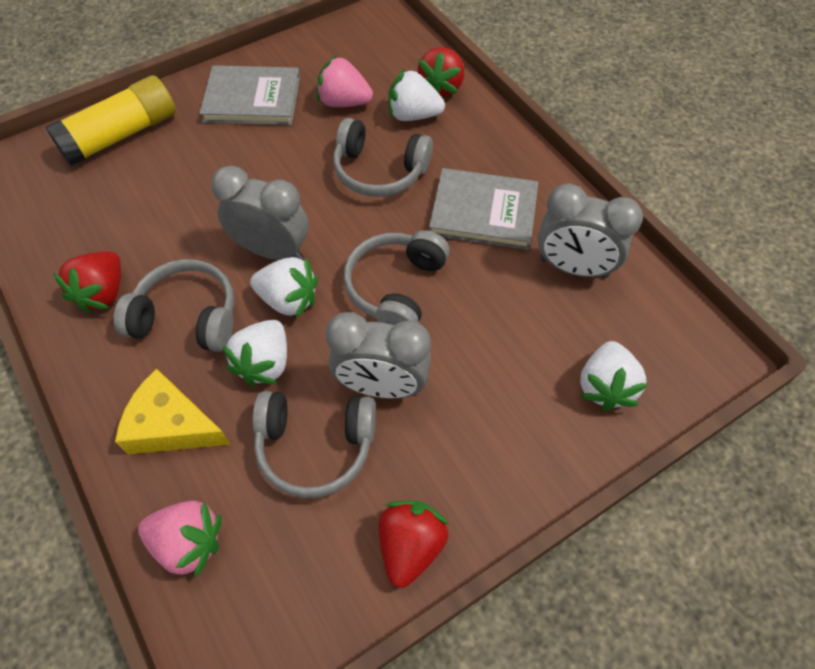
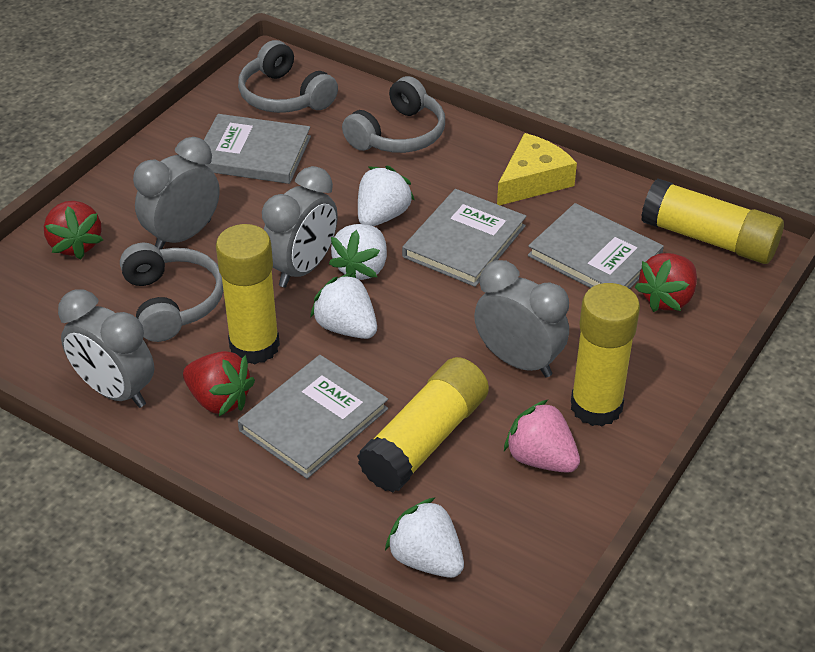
grey book: 2 -> 4
grey clock: 3 -> 4
grey headphones: 4 -> 3
pink strawberry: 2 -> 1
yellow glue stick: 1 -> 4

